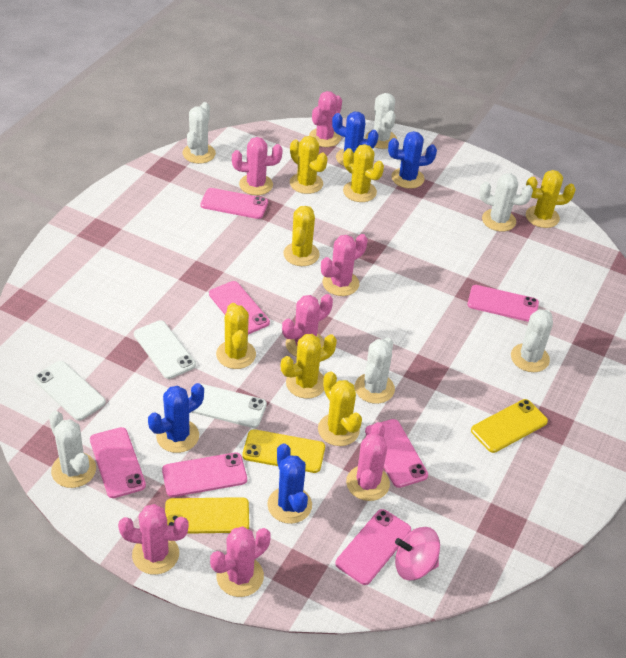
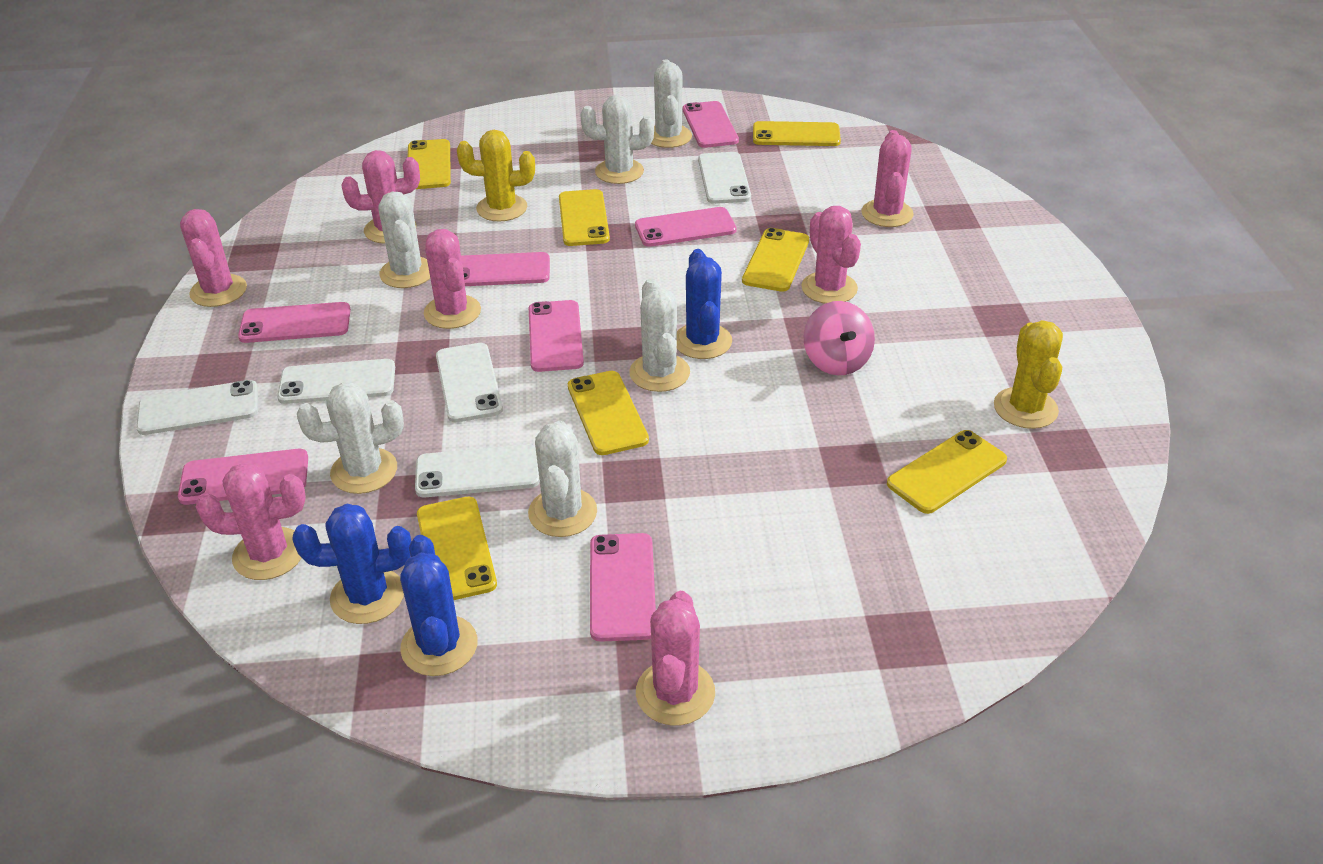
blue cactus: 4 -> 3
white phone: 3 -> 5
yellow cactus: 7 -> 2
yellow phone: 3 -> 7

